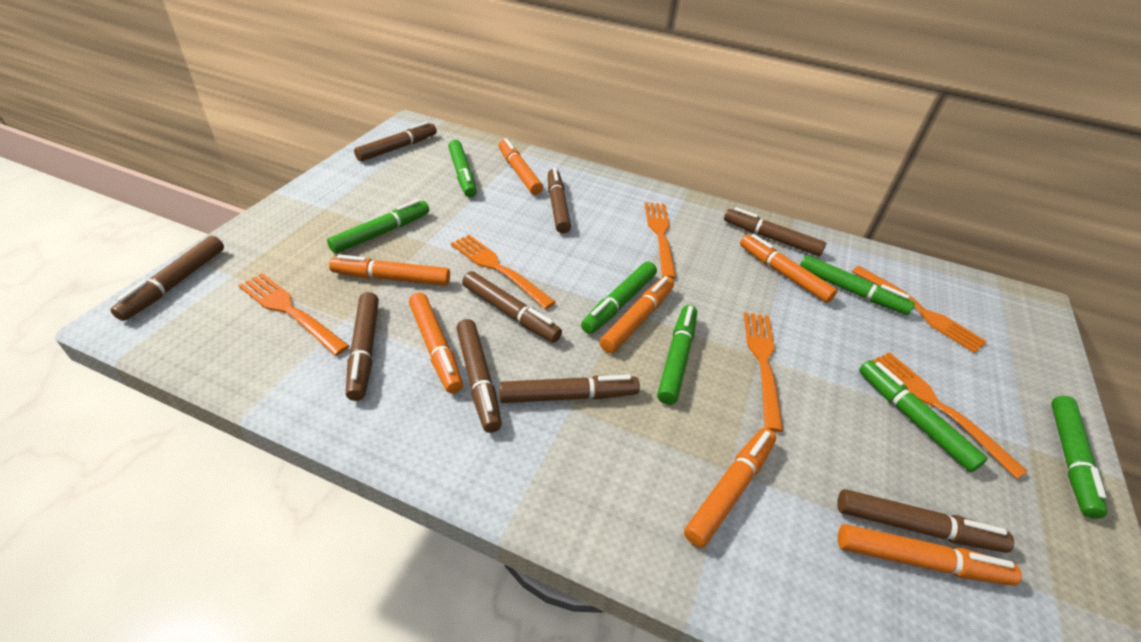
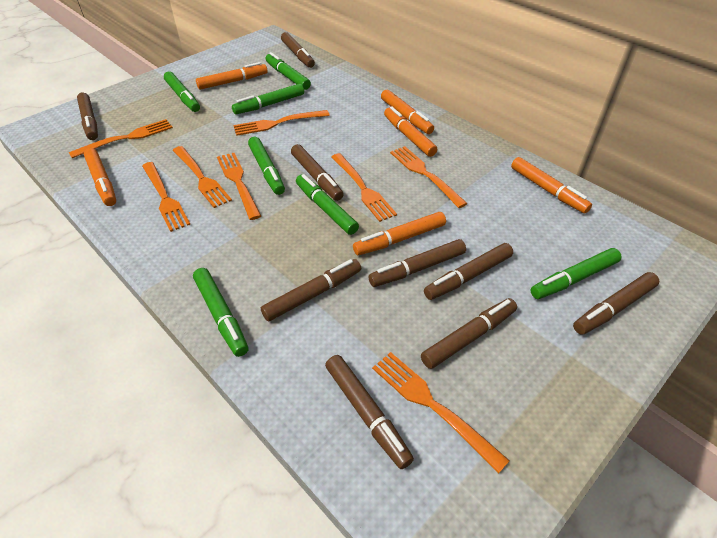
orange fork: 6 -> 8
orange marker: 7 -> 6

